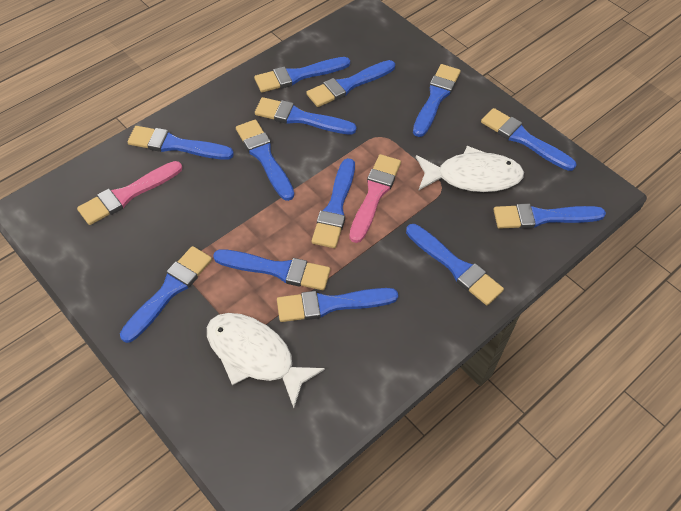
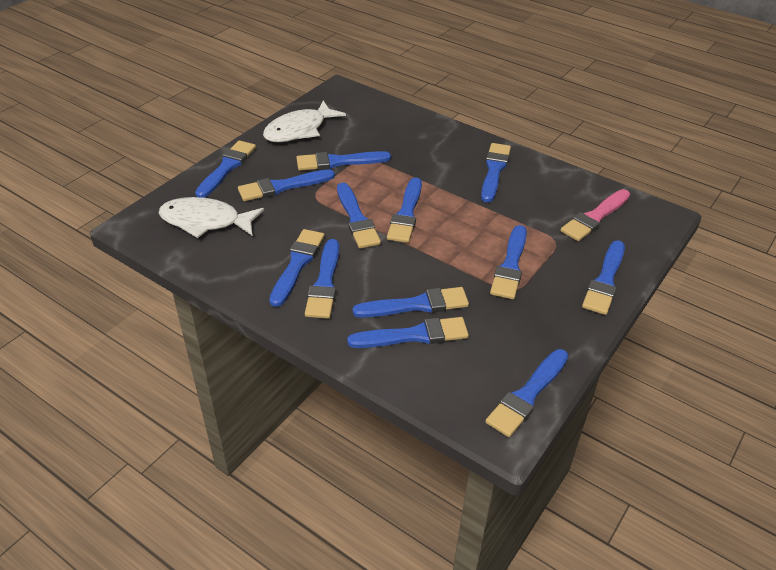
pink brush: 2 -> 1

